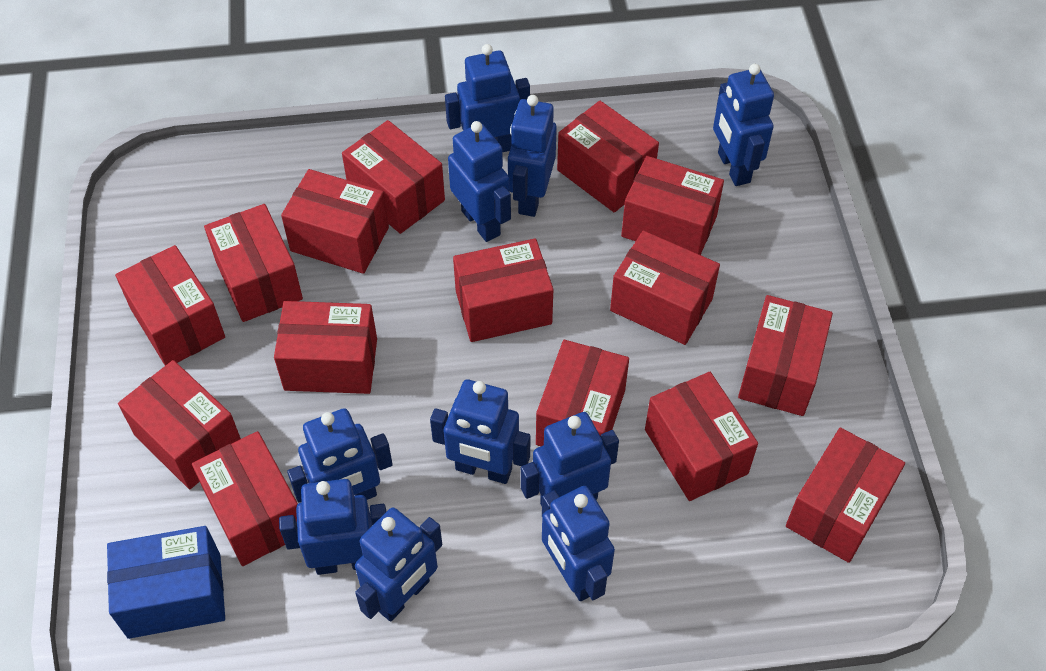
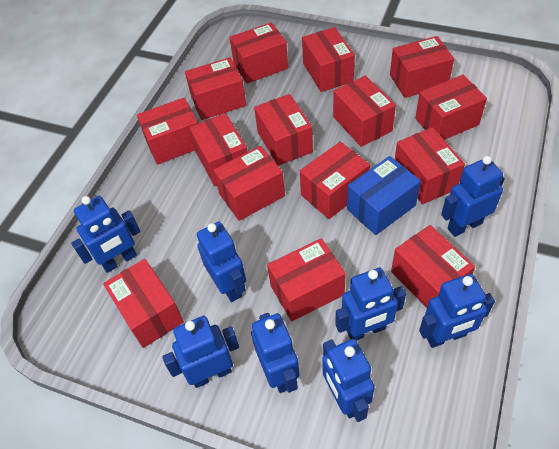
blue robot: 10 -> 8

